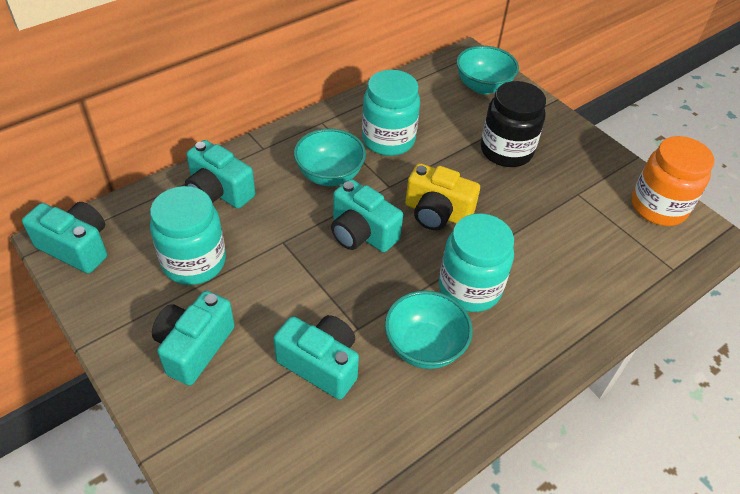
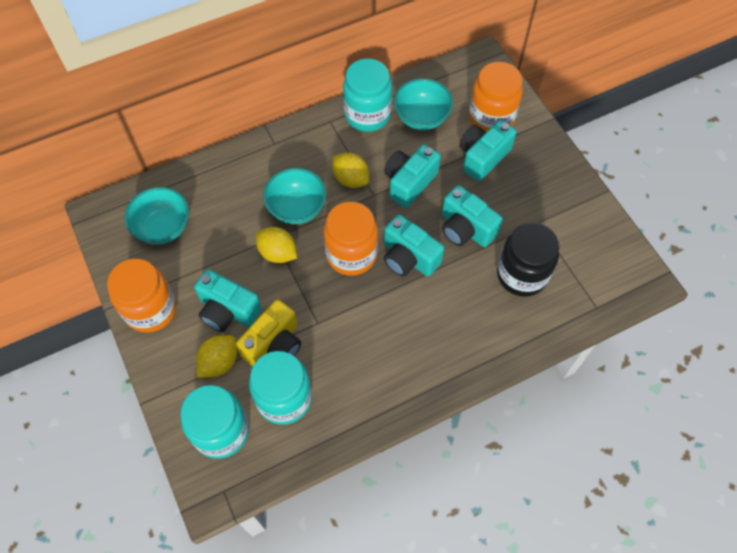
orange jar: 1 -> 3
yellow lemon: 0 -> 3

